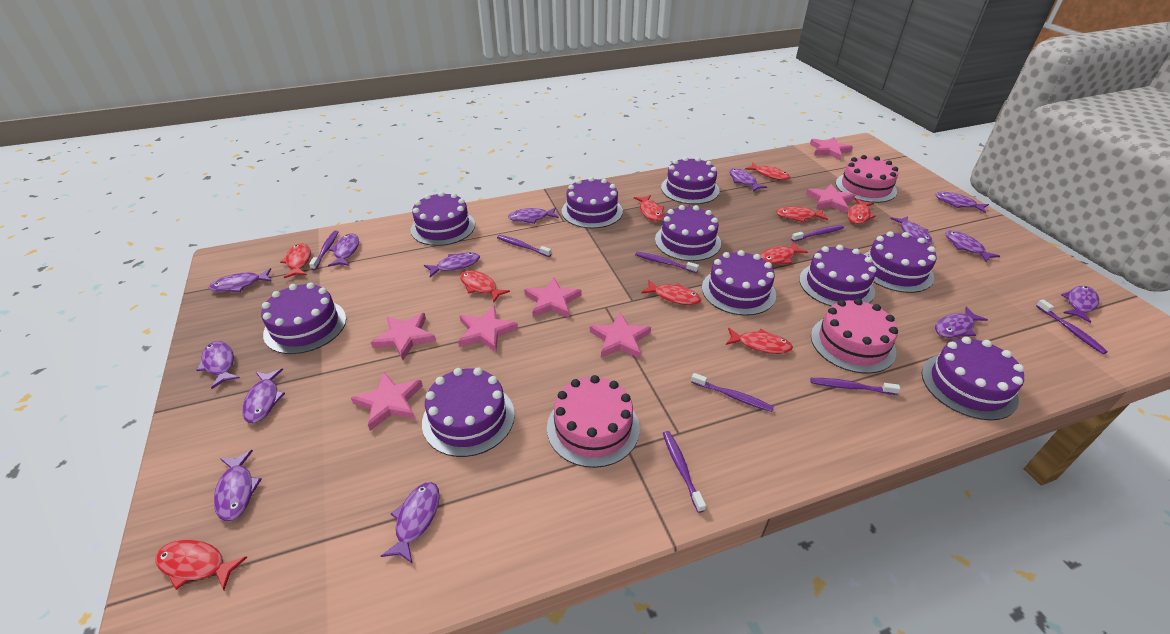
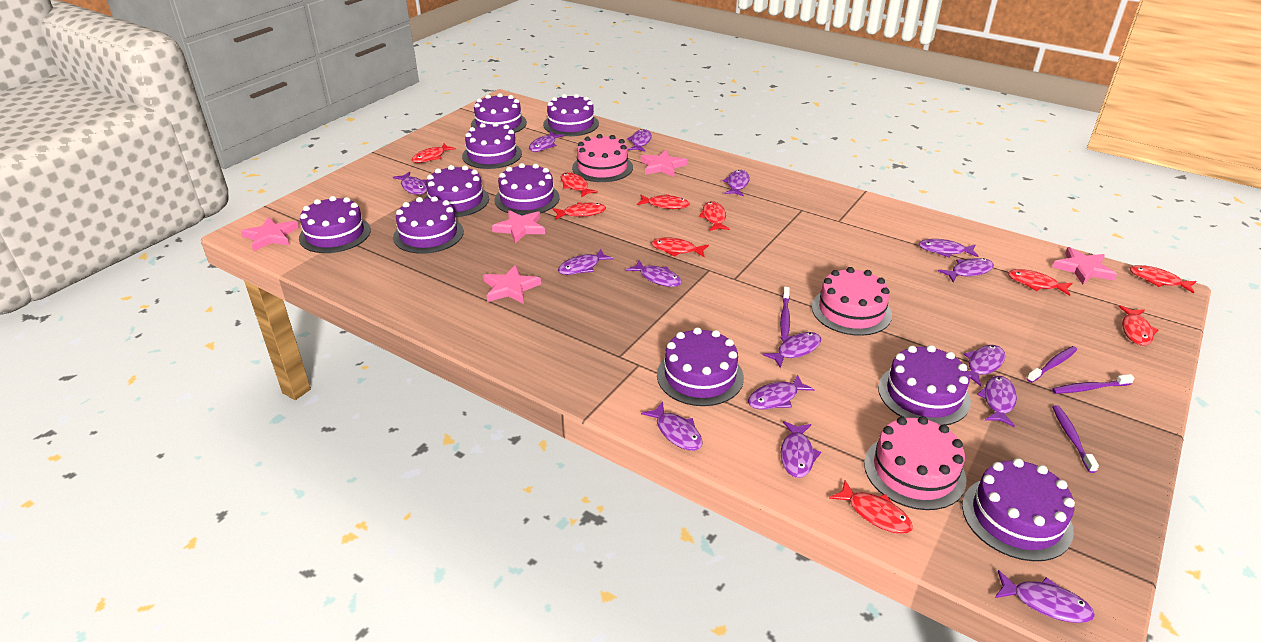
pink star: 7 -> 5
purple fish: 14 -> 15
purple toothbrush: 8 -> 4

